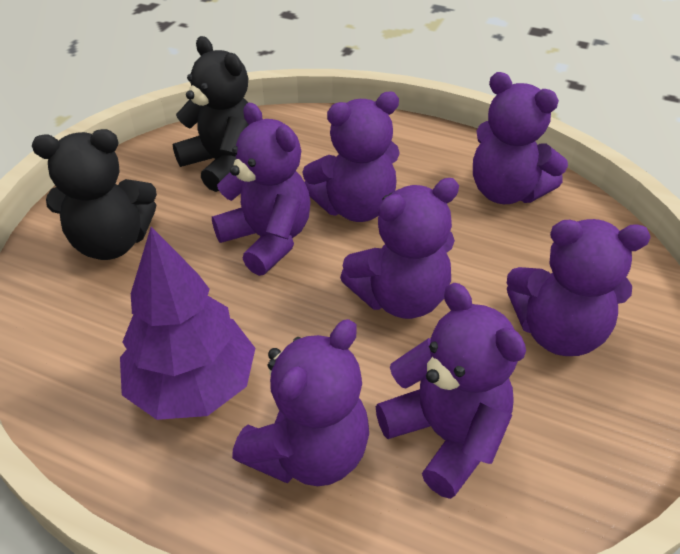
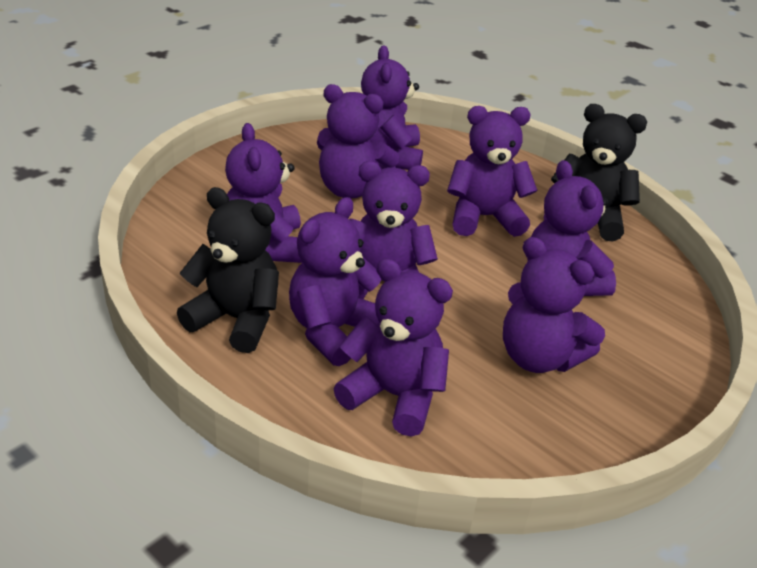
purple teddy bear: 7 -> 9
purple tree: 1 -> 0

